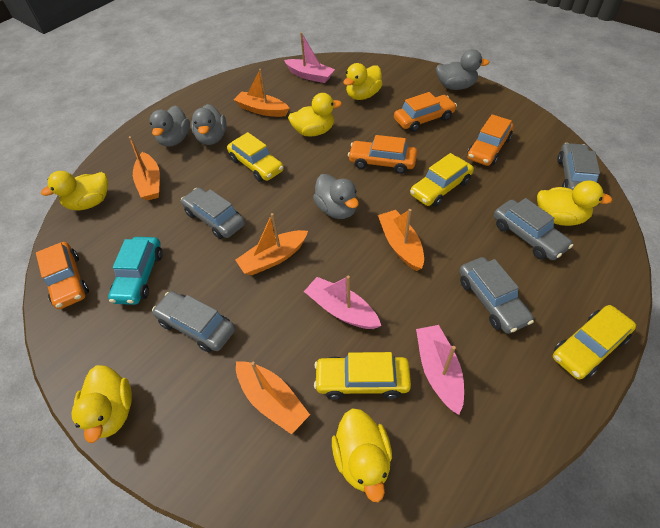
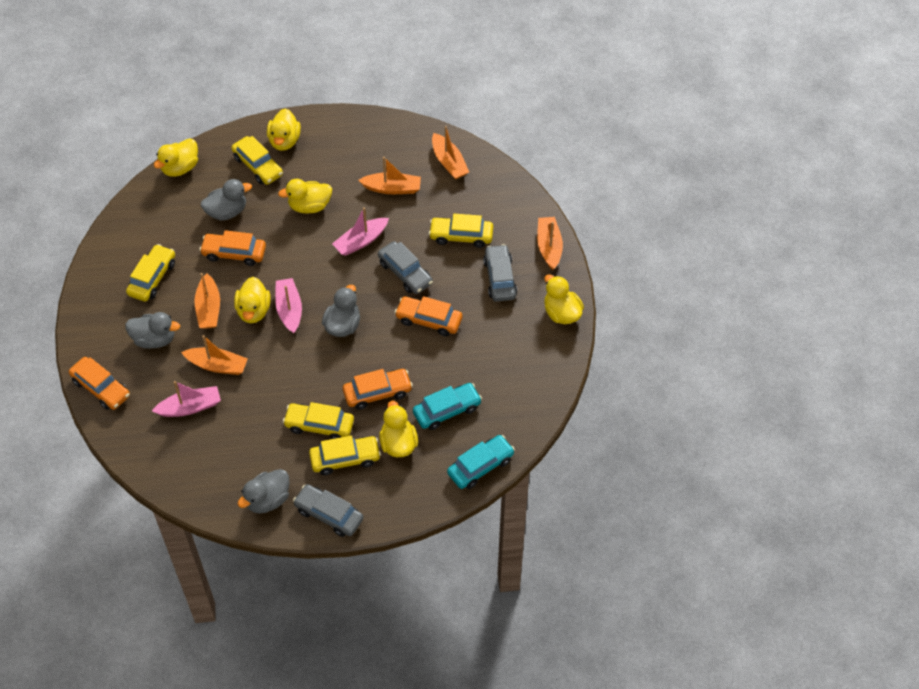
grey car: 5 -> 3
turquoise car: 1 -> 2
yellow car: 4 -> 5

